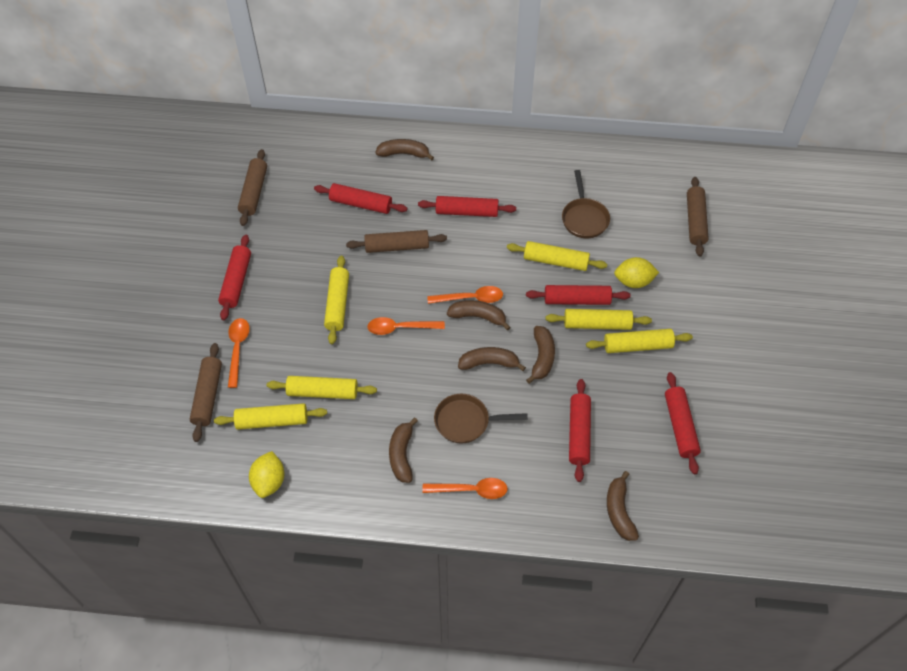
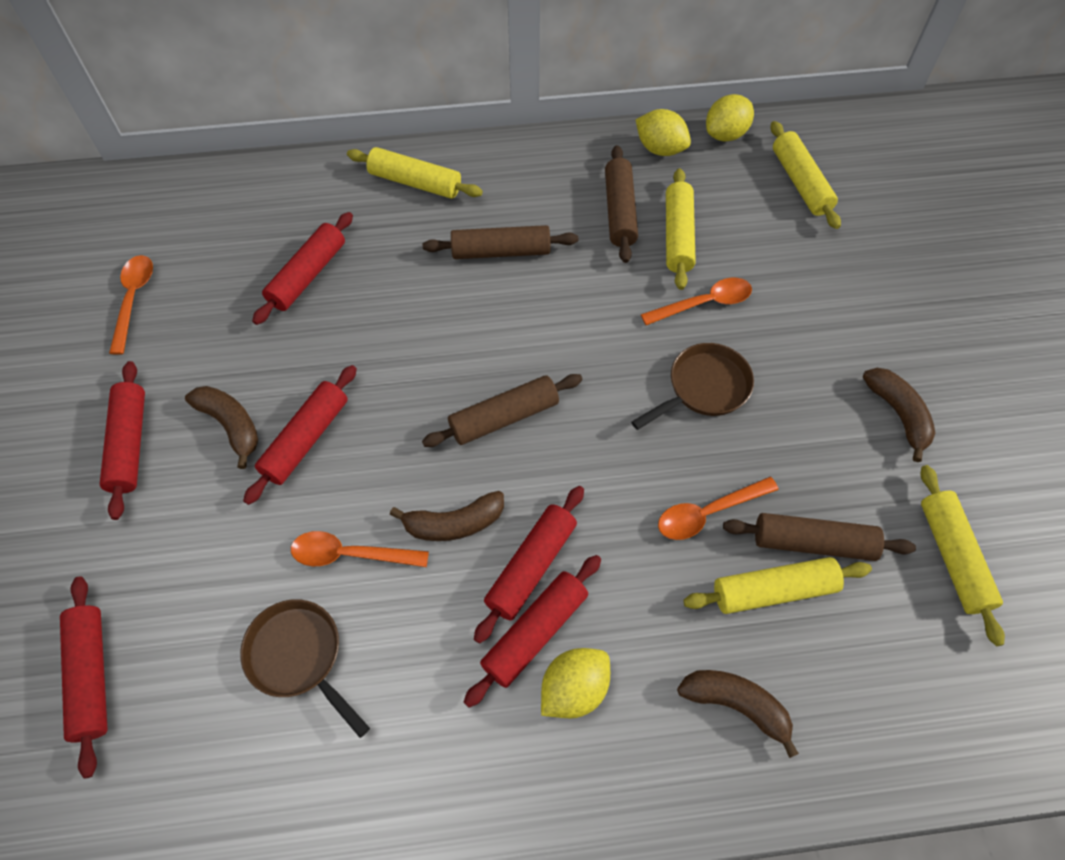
brown banana: 6 -> 4
yellow lemon: 2 -> 3
yellow rolling pin: 6 -> 5

